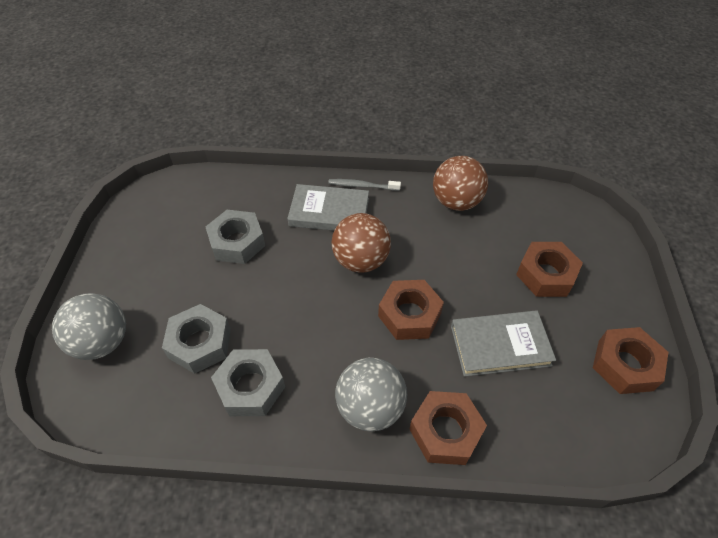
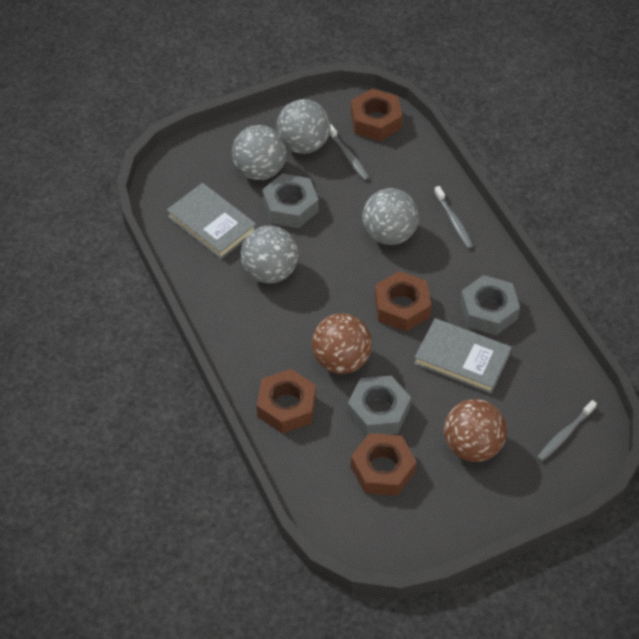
grey ball: 2 -> 4
grey toothbrush: 1 -> 3

